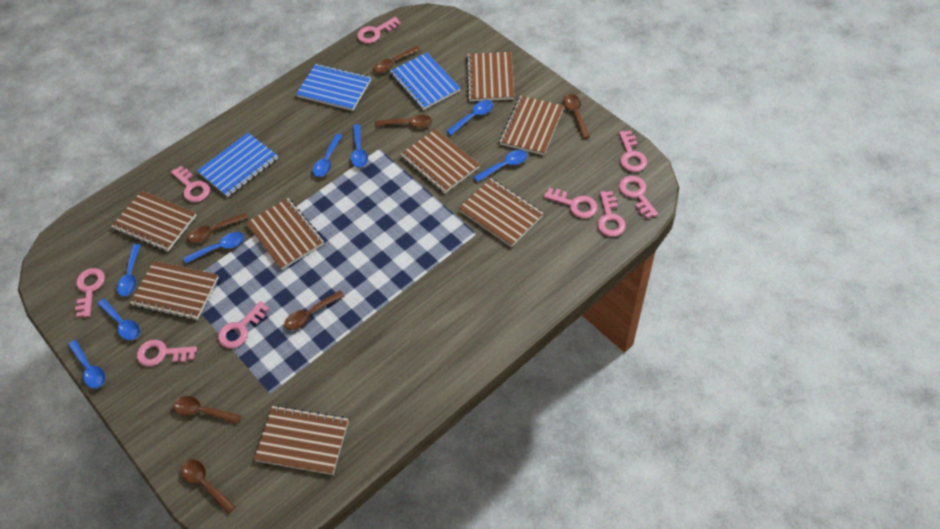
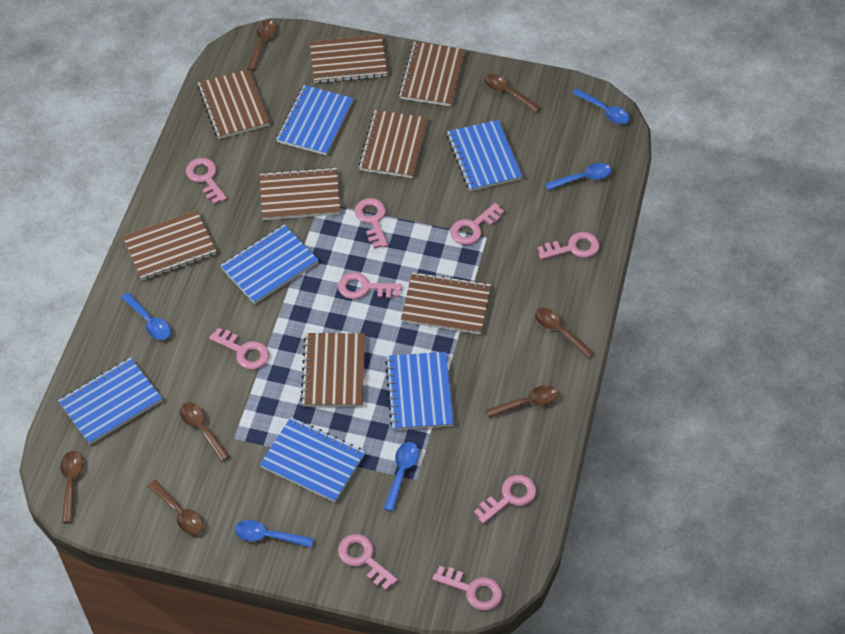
blue notebook: 3 -> 6
blue spoon: 8 -> 5

